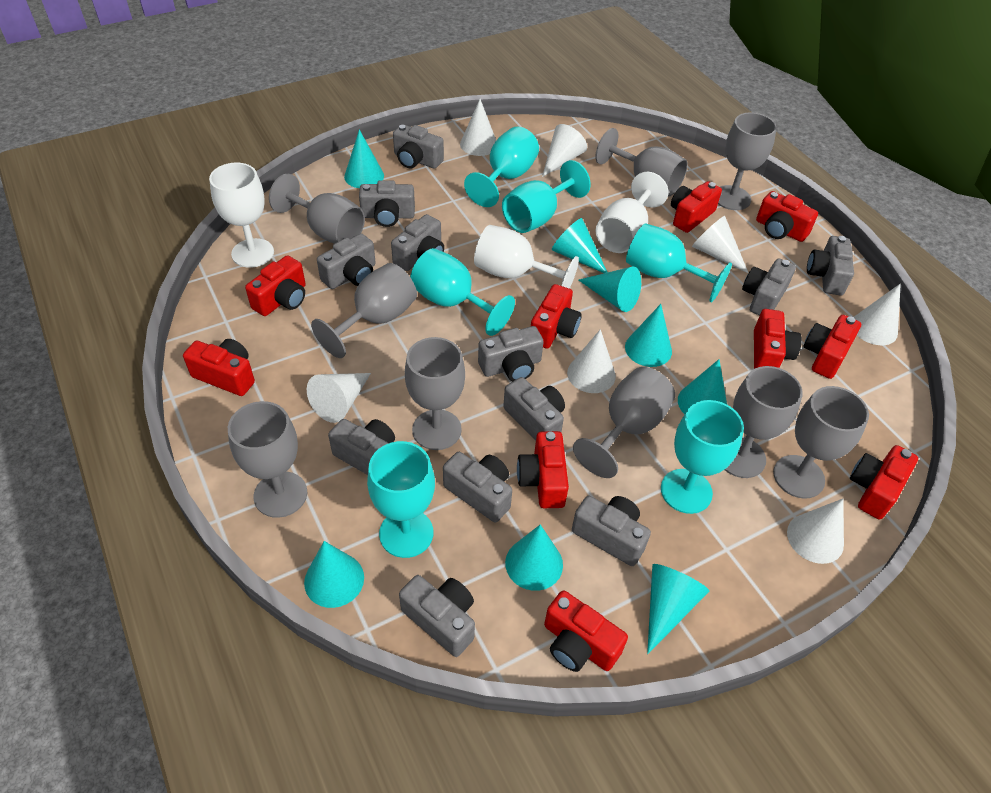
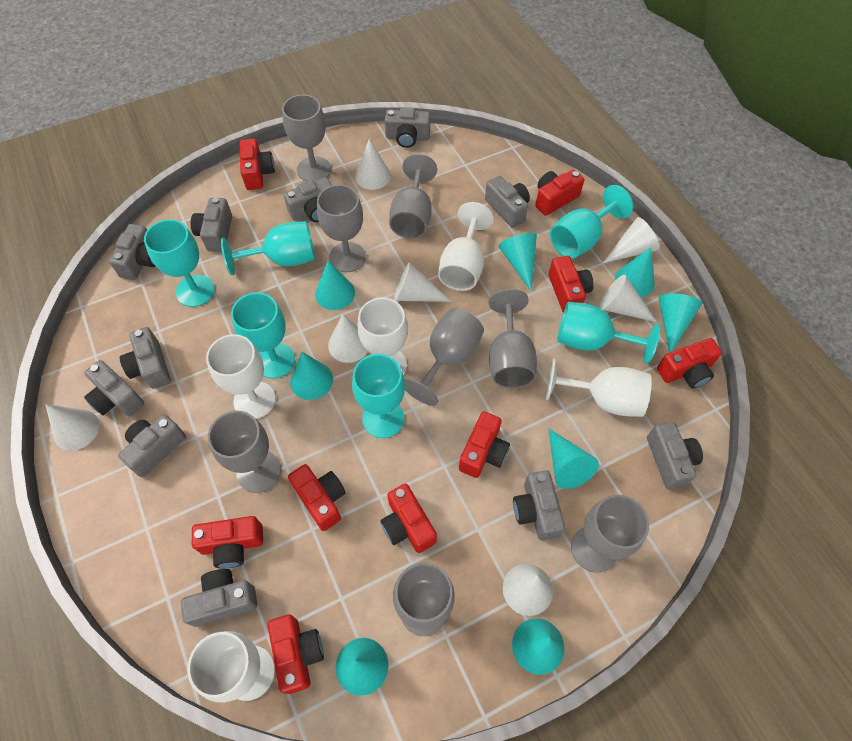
grey camera: 12 -> 11
grey goblet: 9 -> 8
red camera: 10 -> 9
white goblet: 3 -> 5

